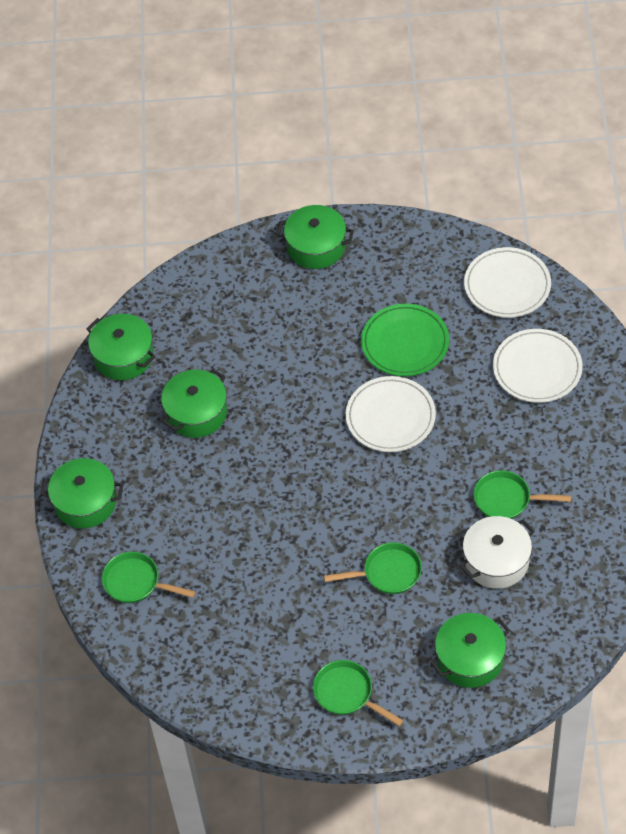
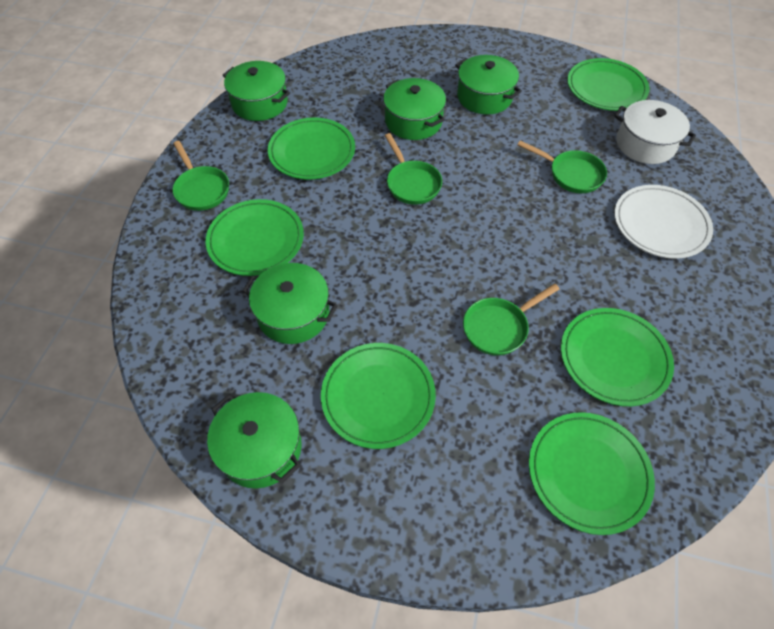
green plate: 1 -> 6
white plate: 3 -> 1

